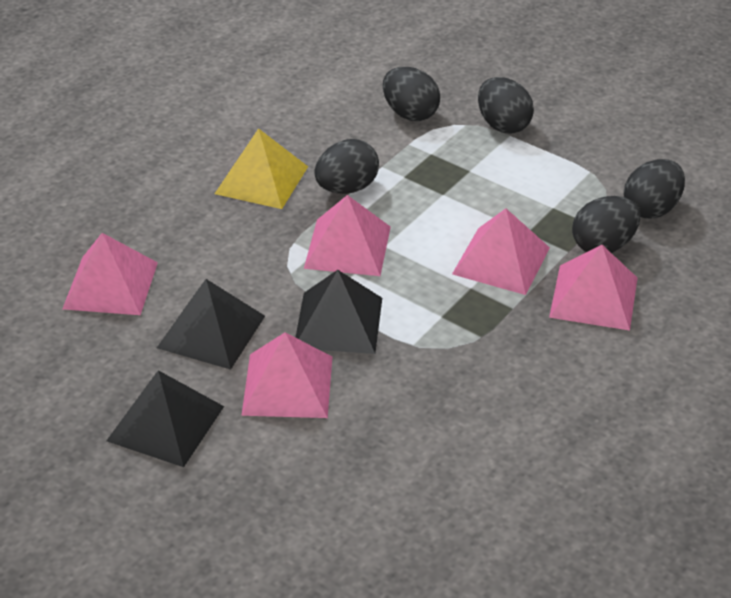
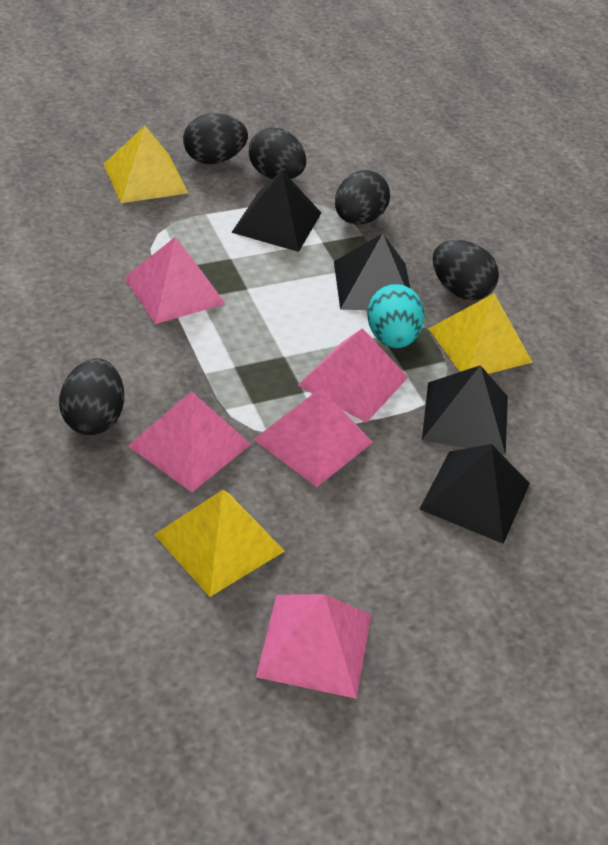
black pyramid: 3 -> 4
turquoise egg: 0 -> 1
yellow pyramid: 1 -> 3

